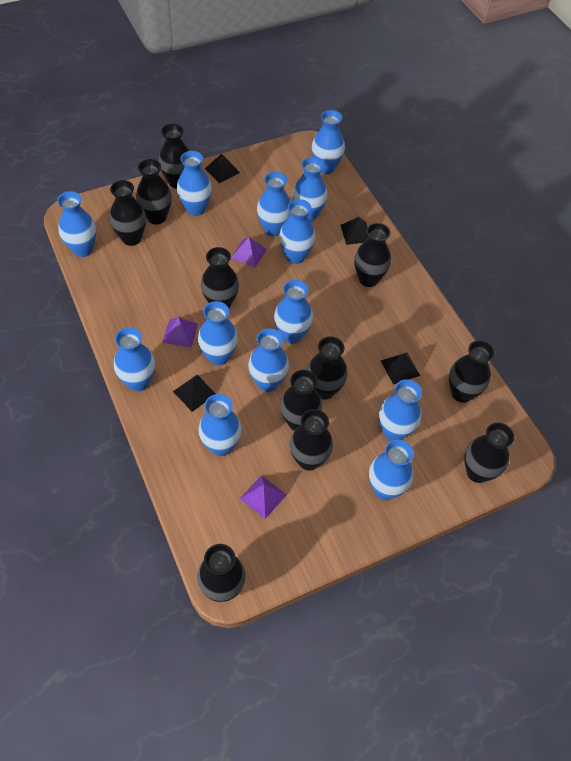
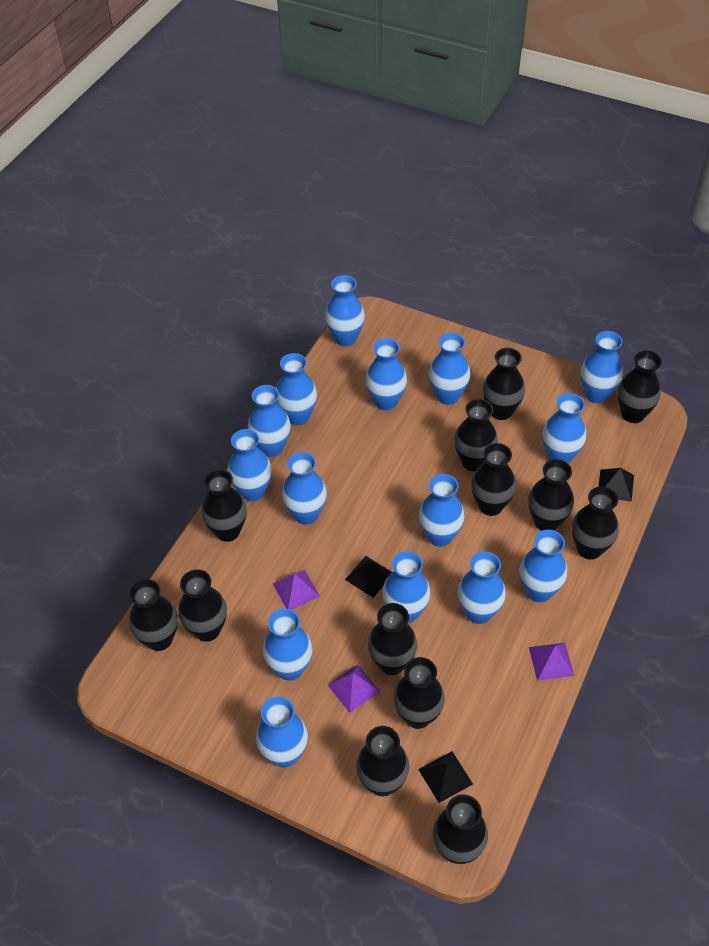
black pyramid: 4 -> 3
black vase: 11 -> 13
blue vase: 13 -> 15

